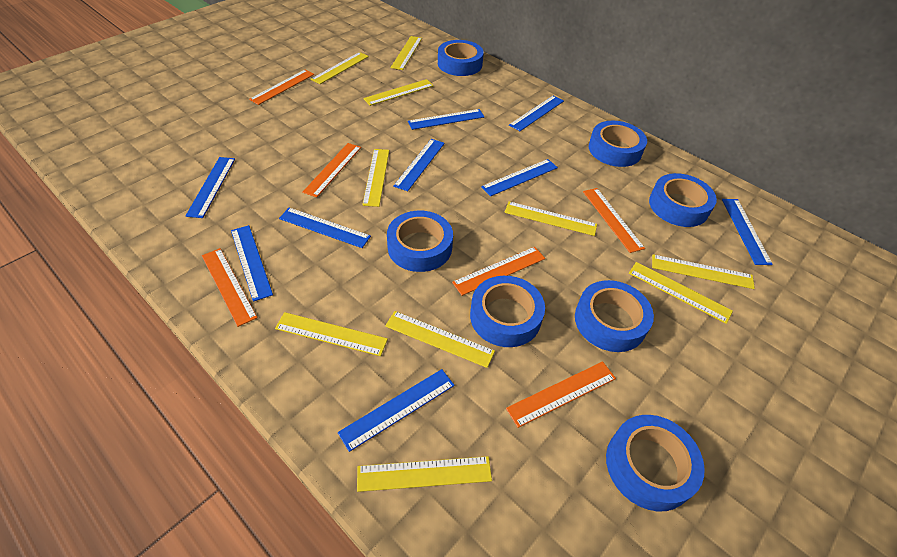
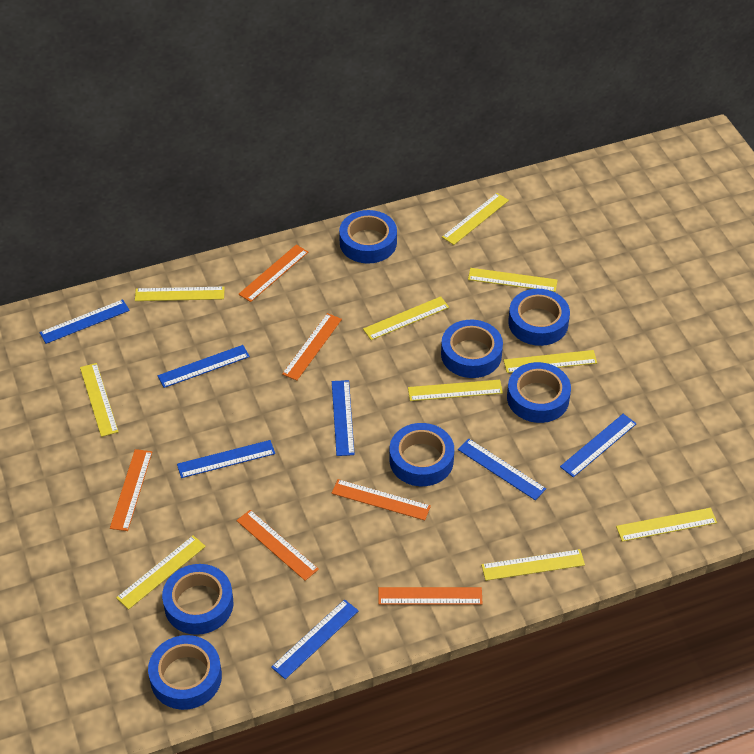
blue ruler: 9 -> 7

